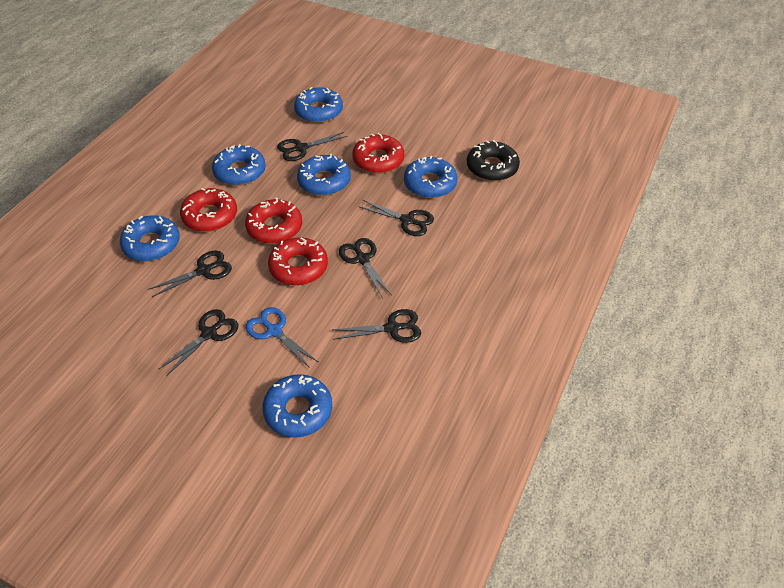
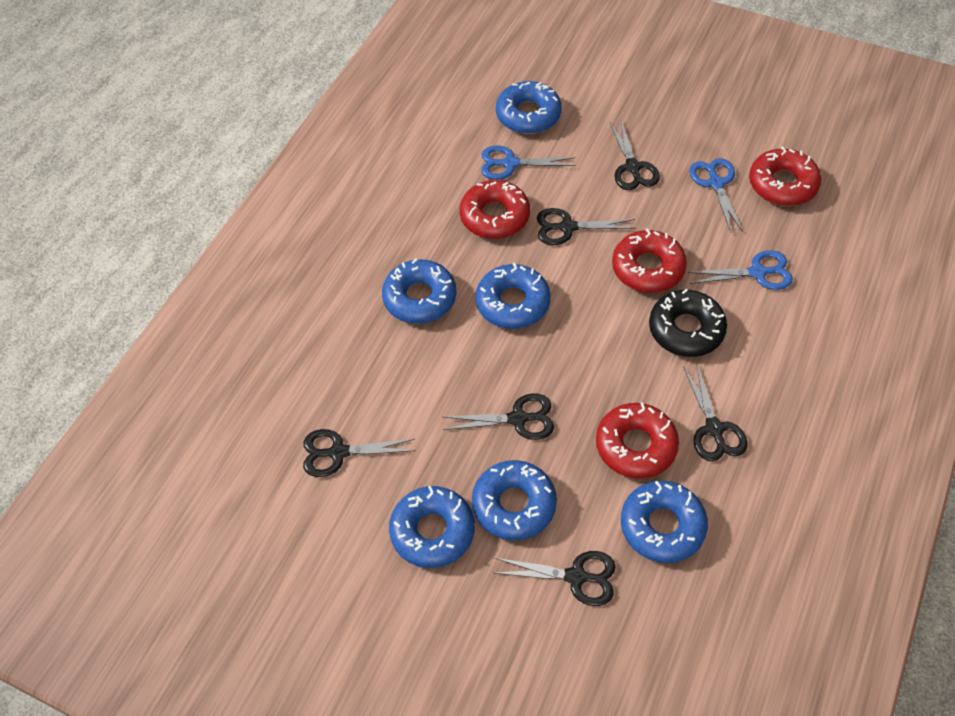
blue scissors: 1 -> 3

